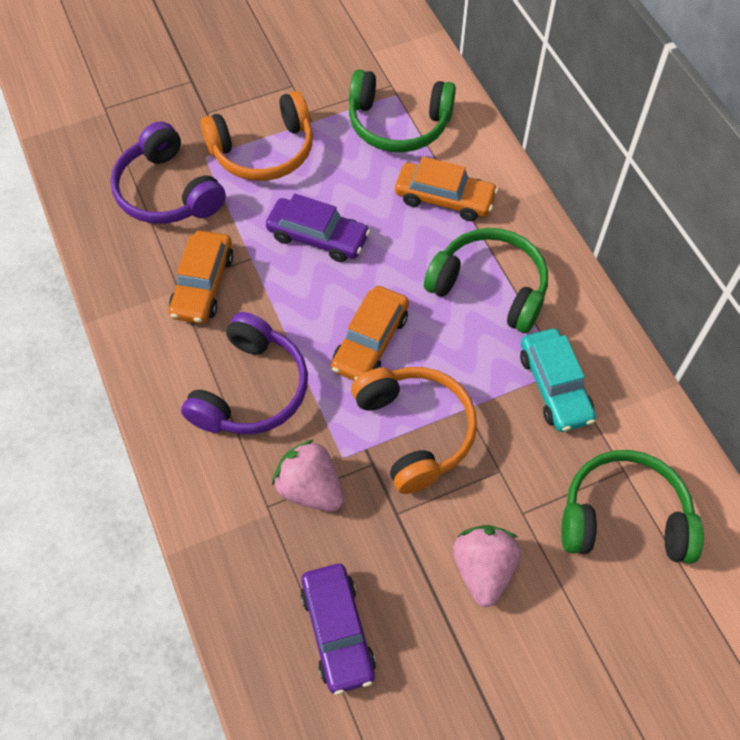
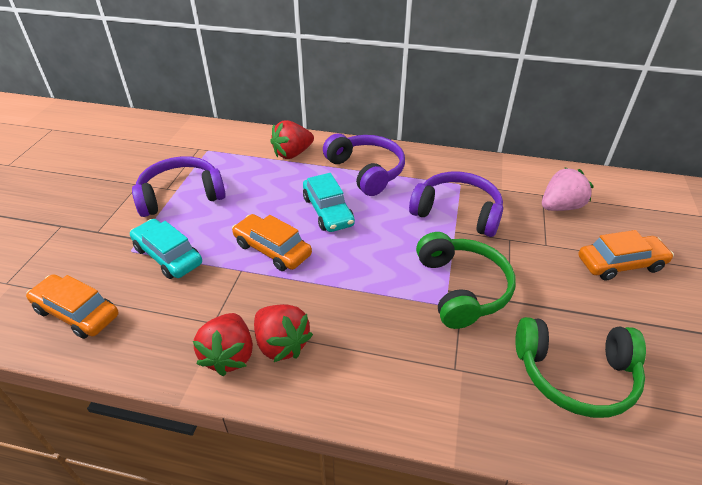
green headphones: 3 -> 2
orange headphones: 2 -> 0
pink strawberry: 2 -> 1
purple car: 2 -> 0
purple headphones: 2 -> 3
red strawberry: 0 -> 3
turquoise car: 1 -> 2

